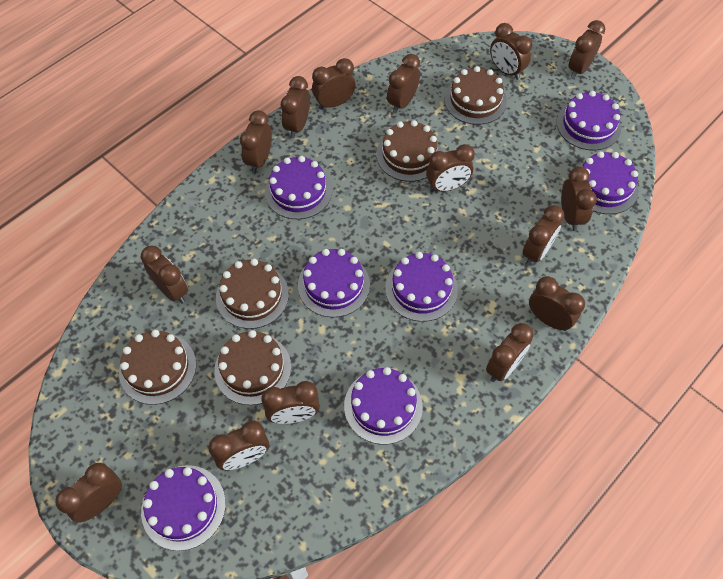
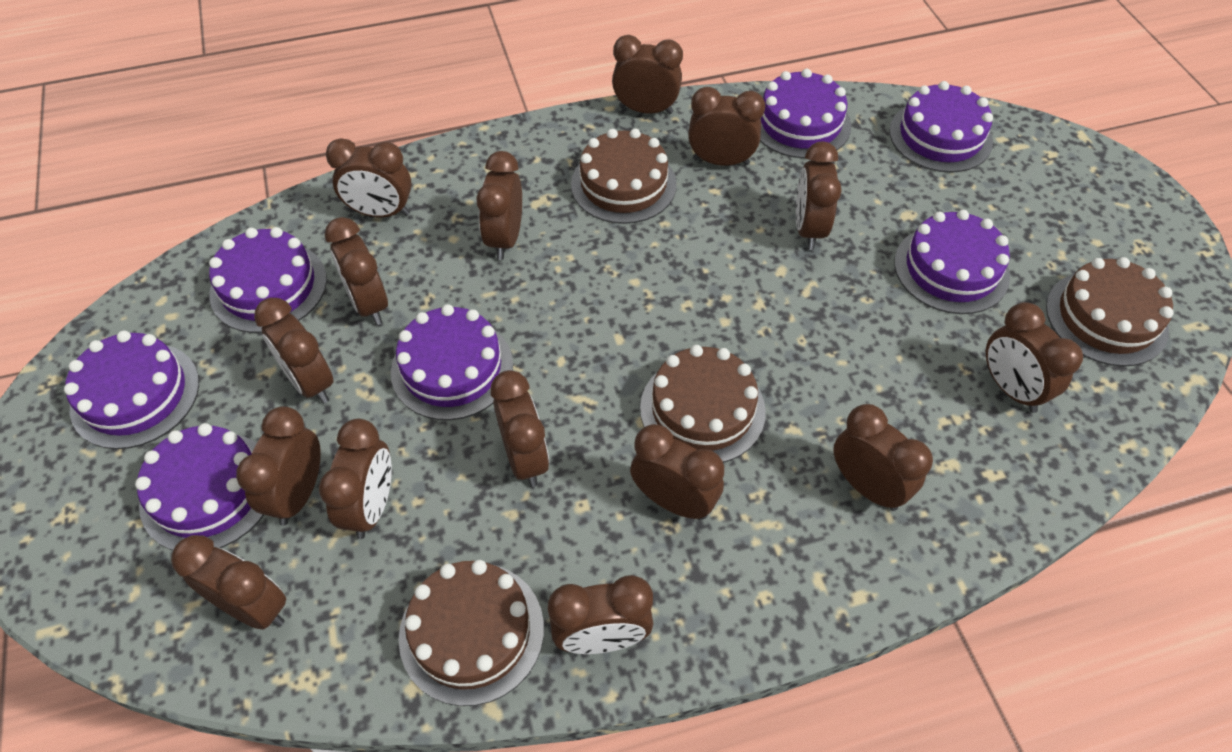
brown cake: 5 -> 4

